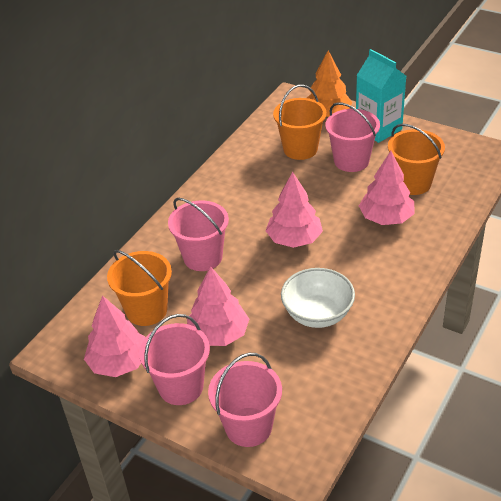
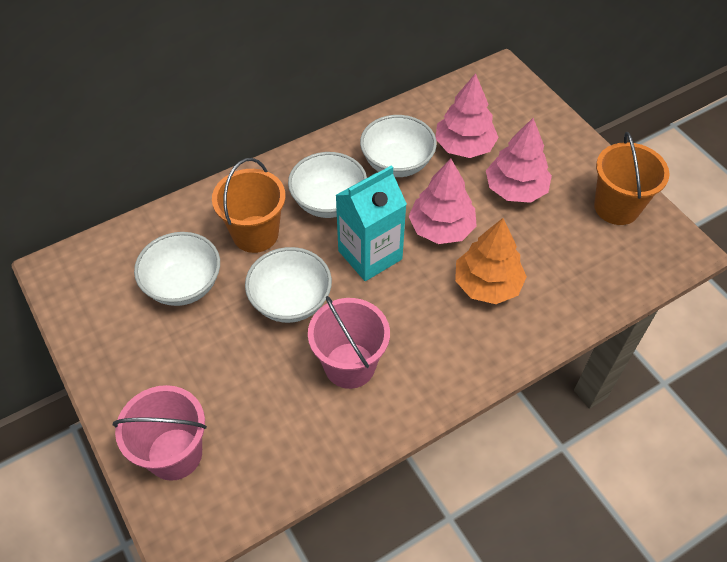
orange bucket: 3 -> 2
pink bucket: 4 -> 2
pink tree: 4 -> 3
white bowl: 1 -> 4

